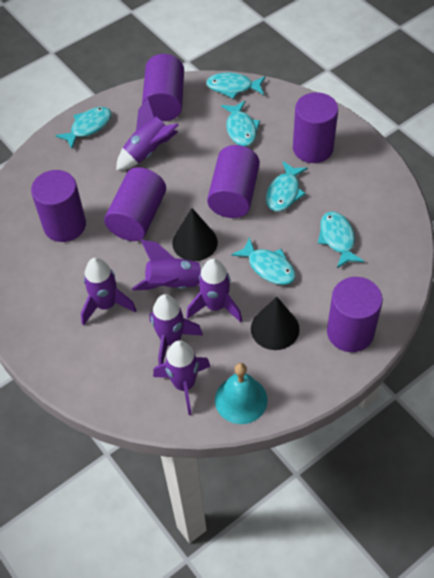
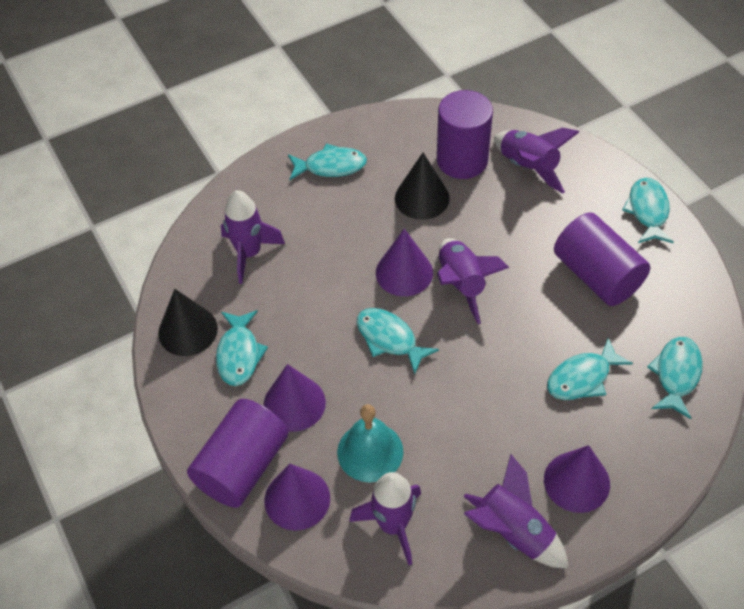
purple cone: 0 -> 4
purple cylinder: 6 -> 3
purple rocket: 6 -> 5

